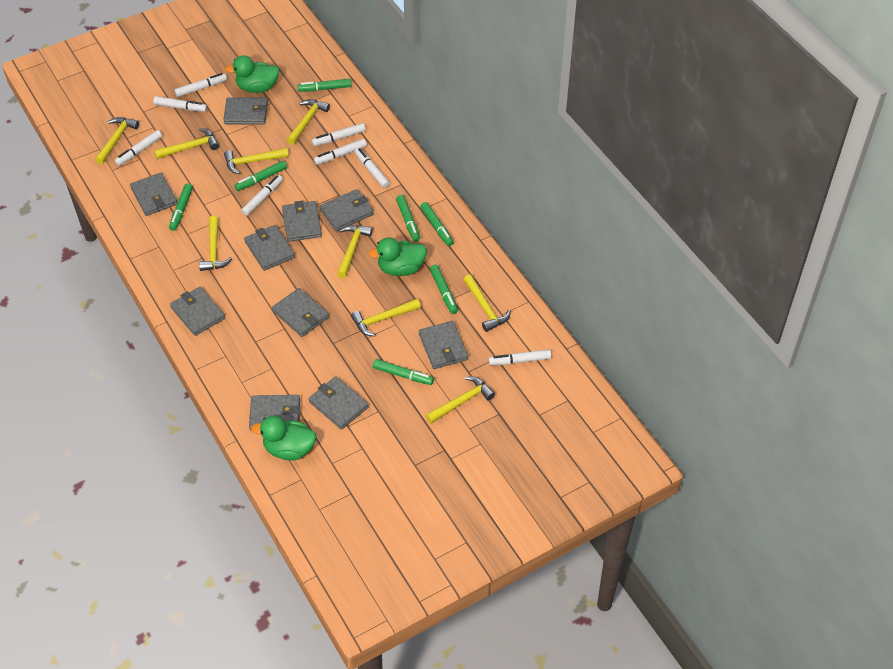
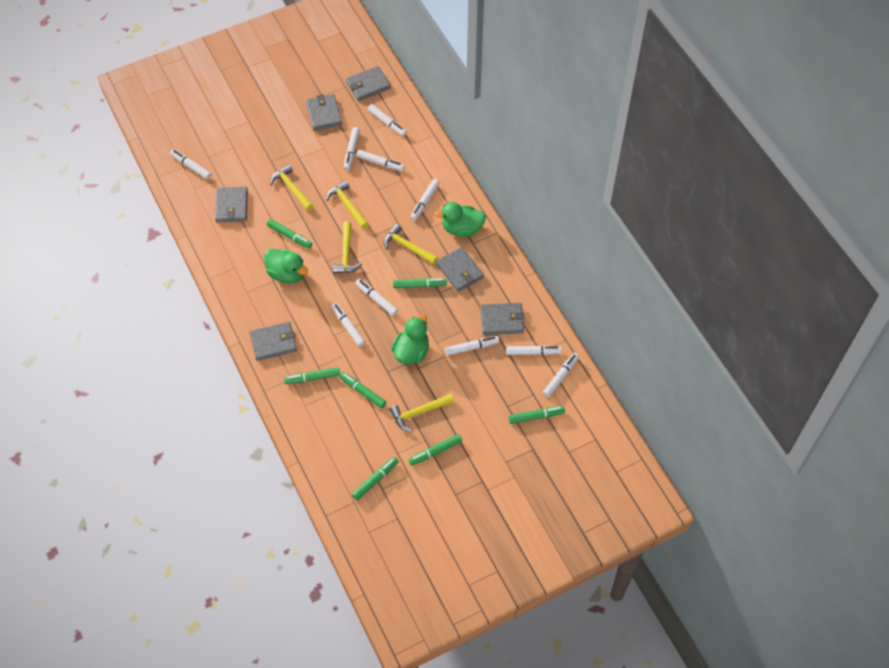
grey wallet: 10 -> 6
white marker: 8 -> 10
yellow hammer: 9 -> 5

